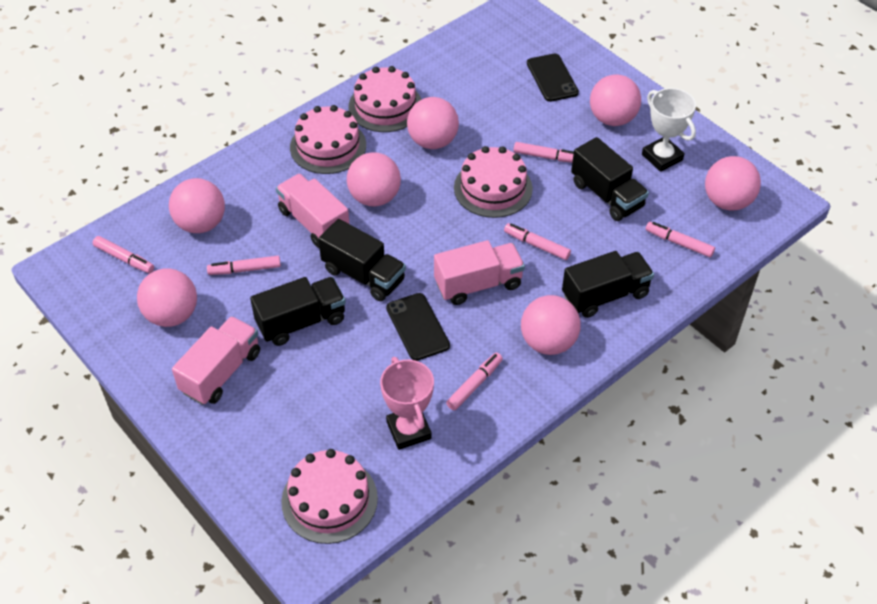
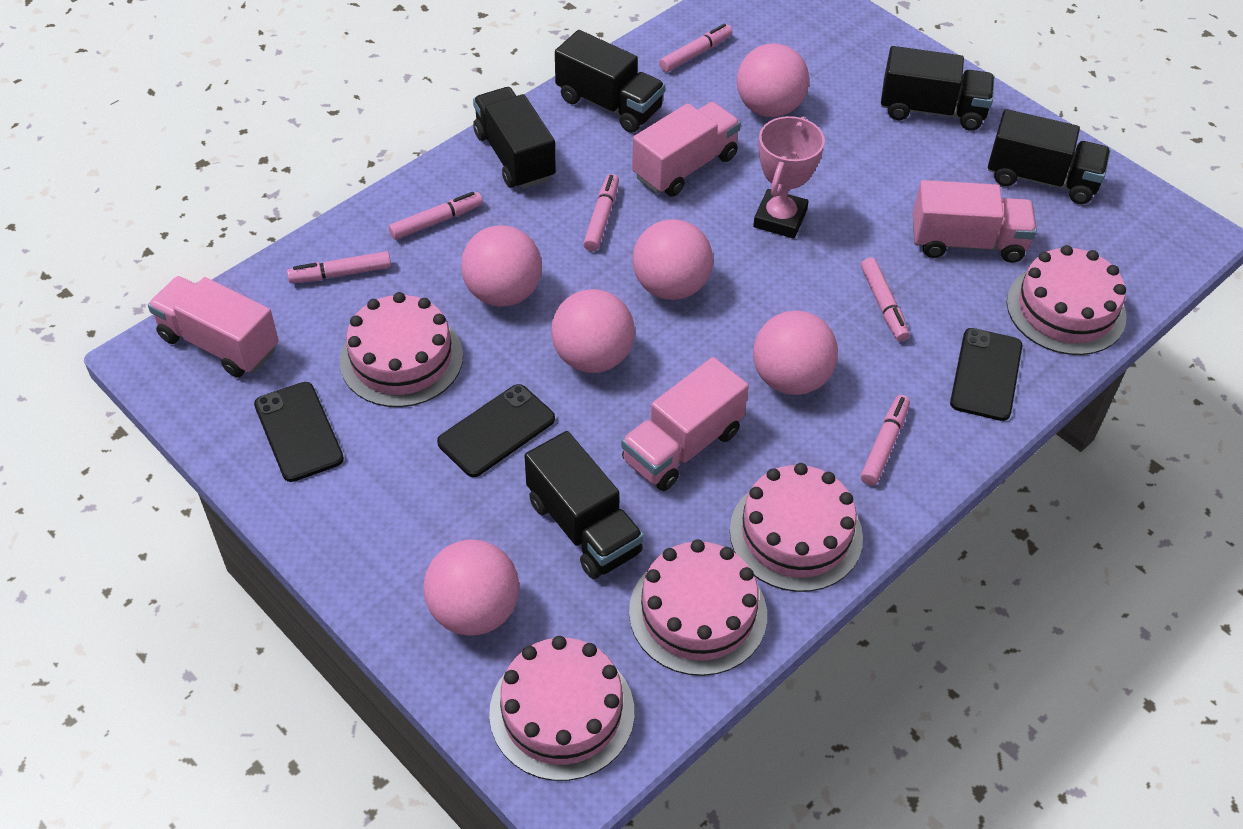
black phone: 2 -> 3
black truck: 4 -> 5
pink ball: 7 -> 6
pink cake: 4 -> 5
pink truck: 3 -> 4
white trophy: 1 -> 0

